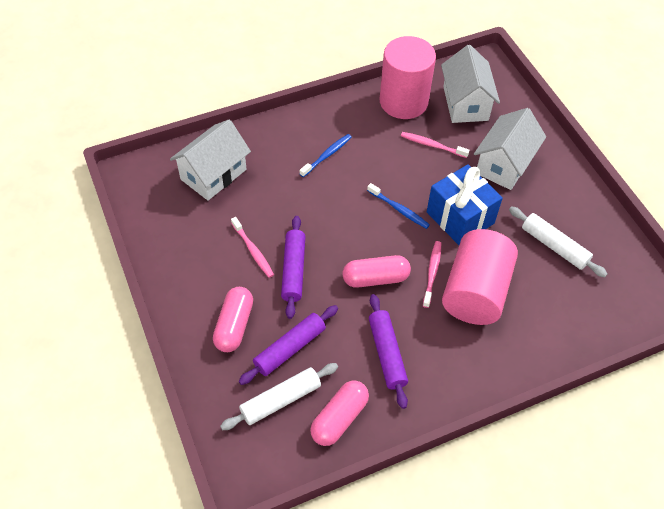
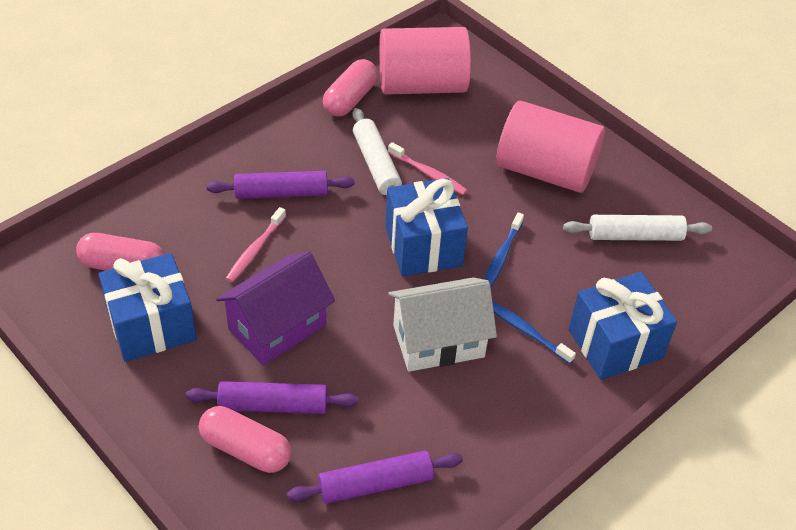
blue gift: 1 -> 3
pink toothbrush: 3 -> 2
purple house: 0 -> 1
white house: 3 -> 1

